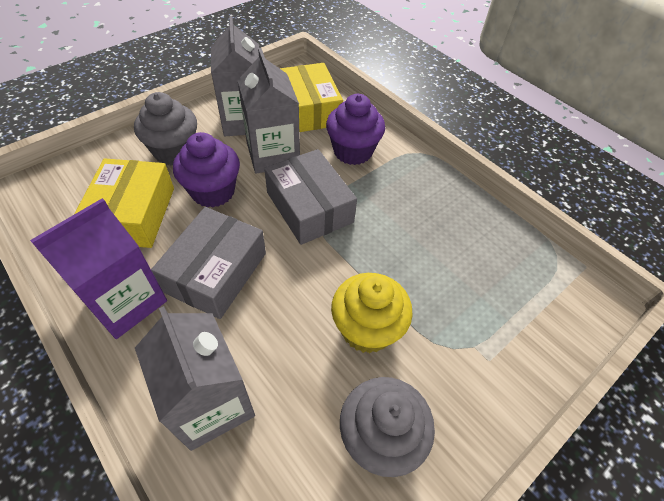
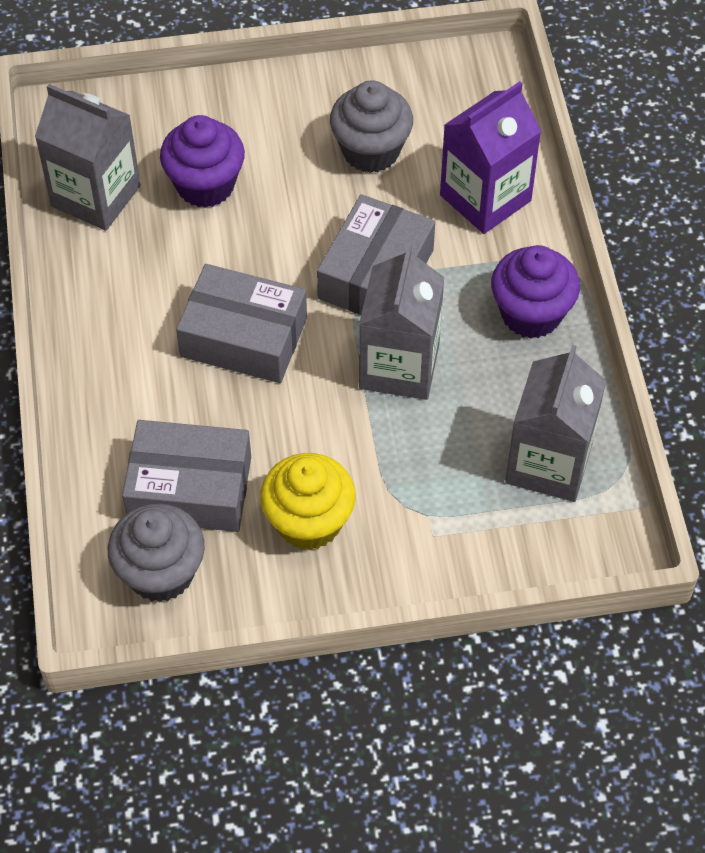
grey box: 2 -> 3
yellow box: 2 -> 0

